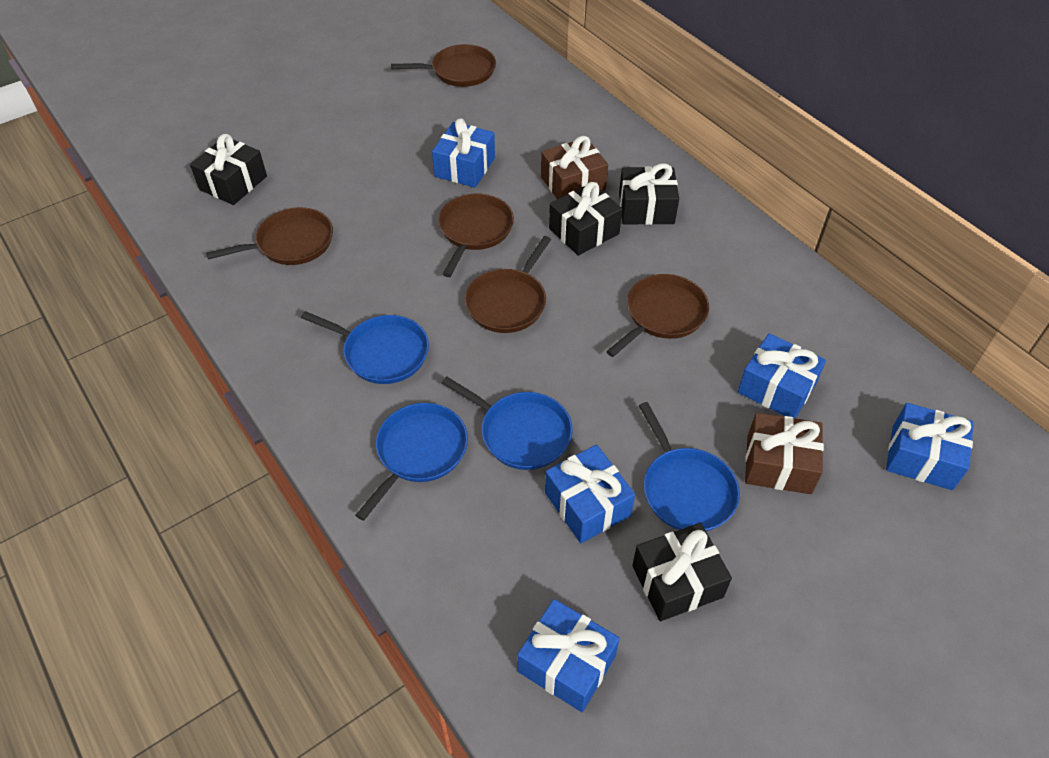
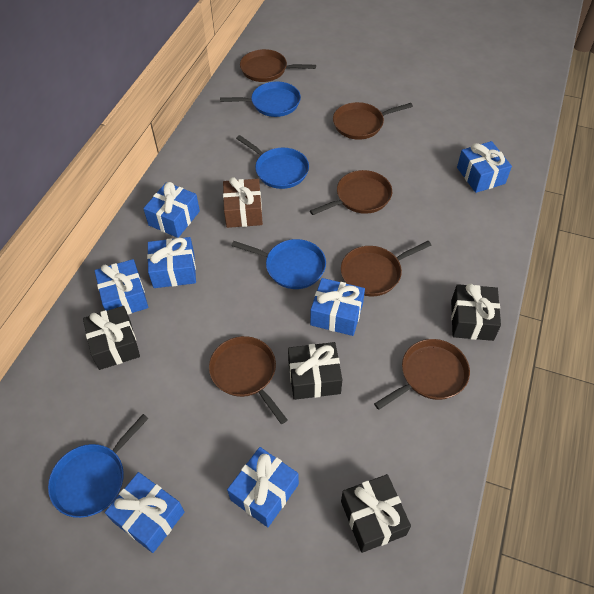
blue gift: 5 -> 7
brown gift: 2 -> 1
brown pan: 5 -> 6

